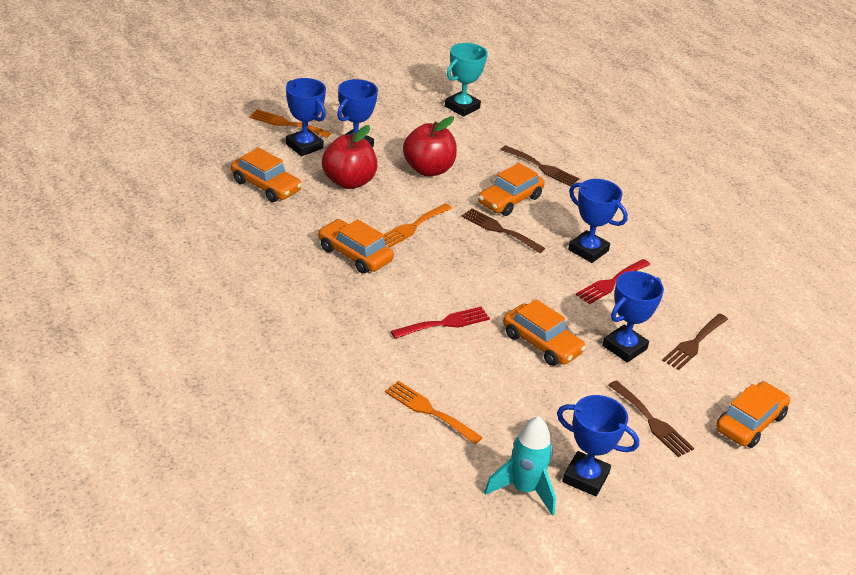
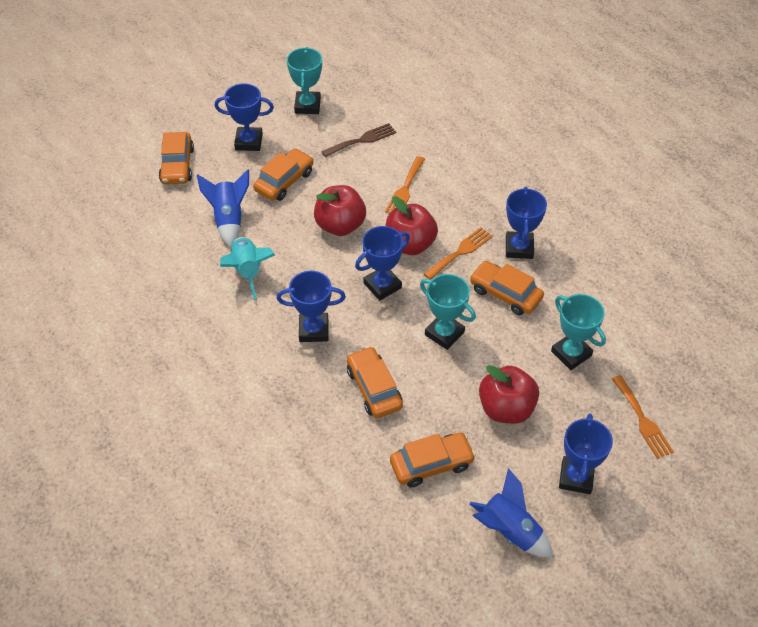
blue rocket: 0 -> 2
brown fork: 4 -> 1
red apple: 2 -> 3
red fork: 2 -> 0
turquoise trophy: 1 -> 3

